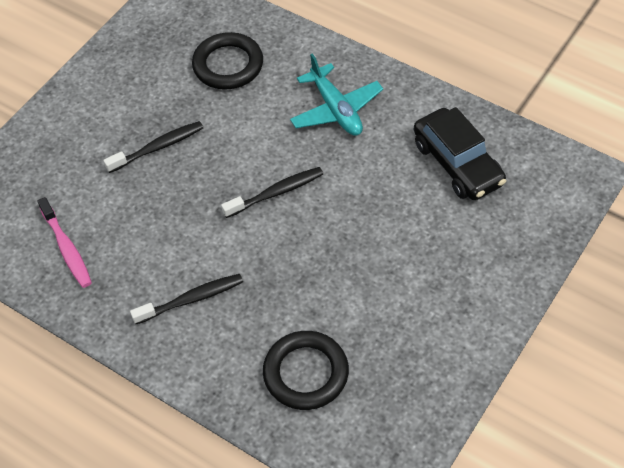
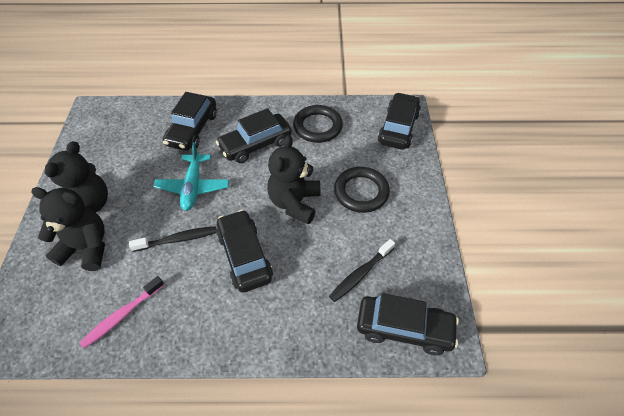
black car: 1 -> 5
black teddy bear: 0 -> 3
black toothbrush: 3 -> 2

